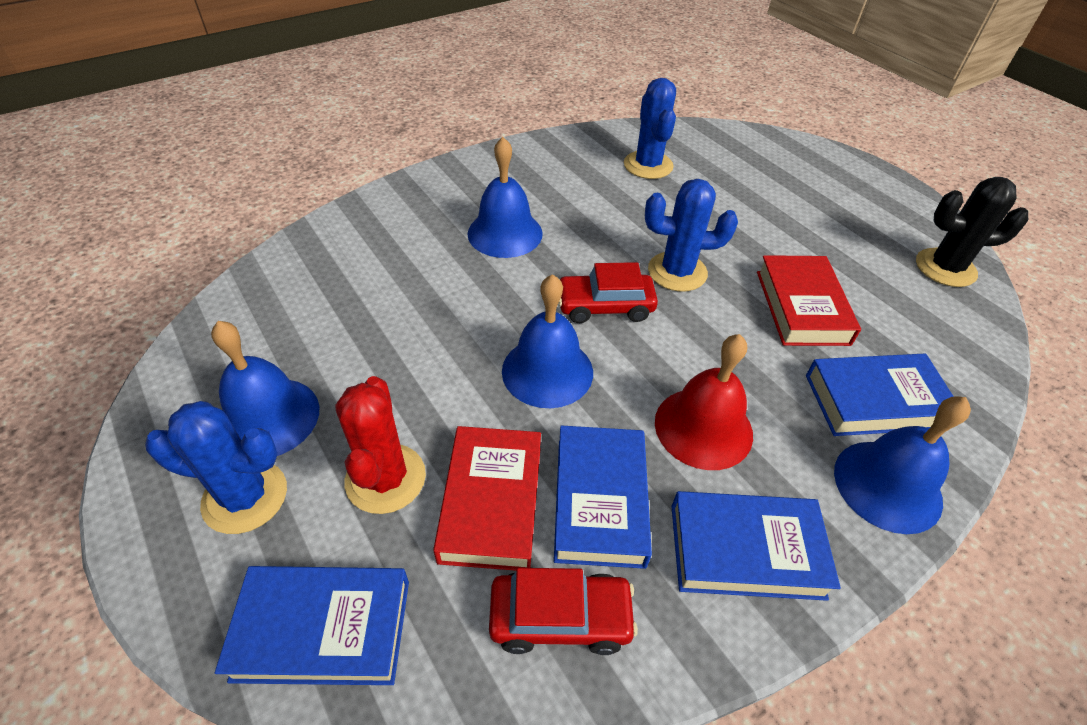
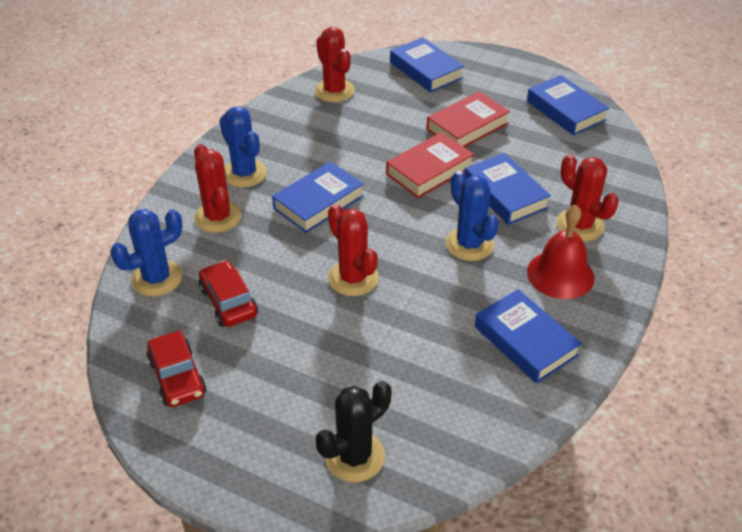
blue bell: 4 -> 0
blue book: 4 -> 5
red cactus: 1 -> 4

